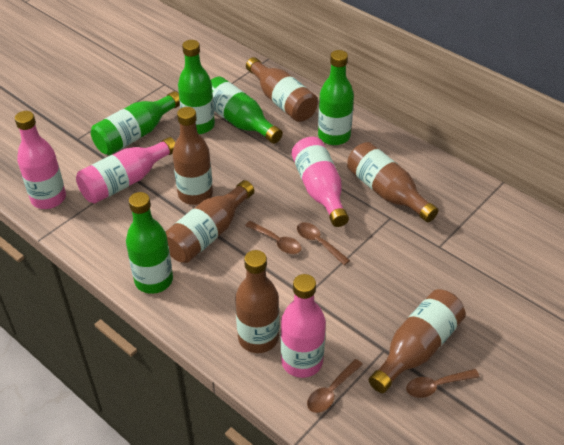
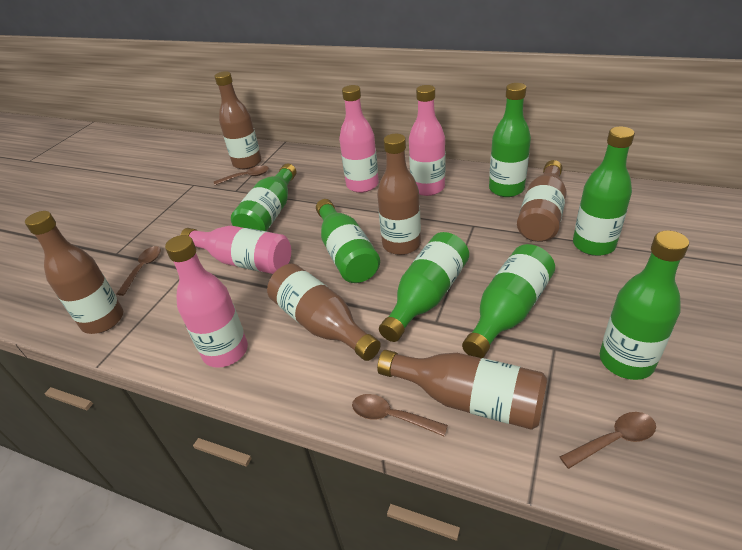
green bottle: 5 -> 7

